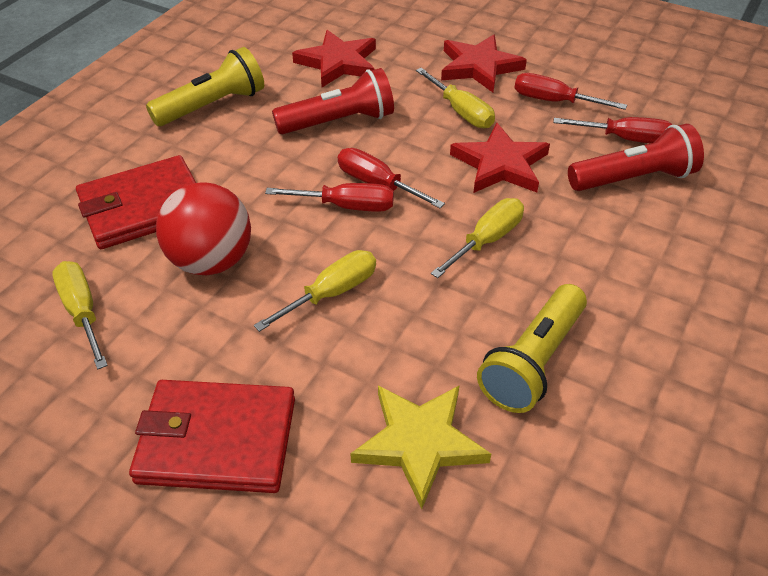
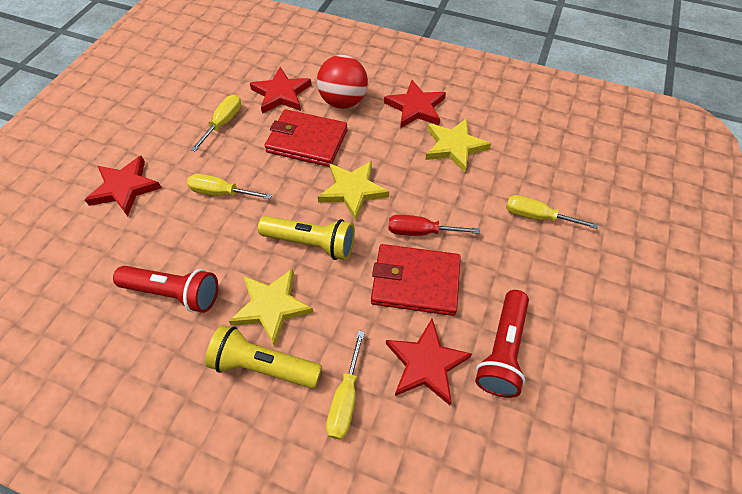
red screwdriver: 4 -> 1
red star: 3 -> 4
yellow star: 1 -> 3

